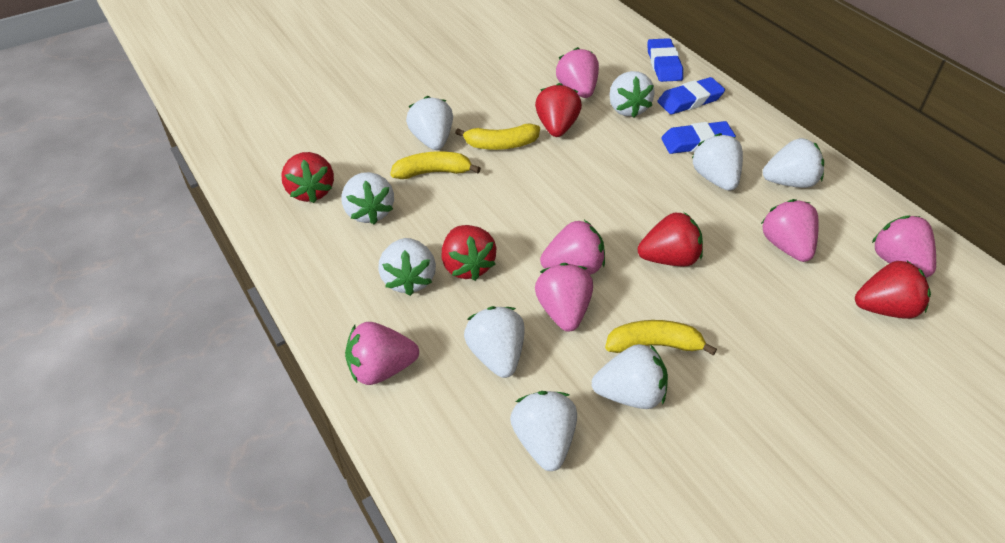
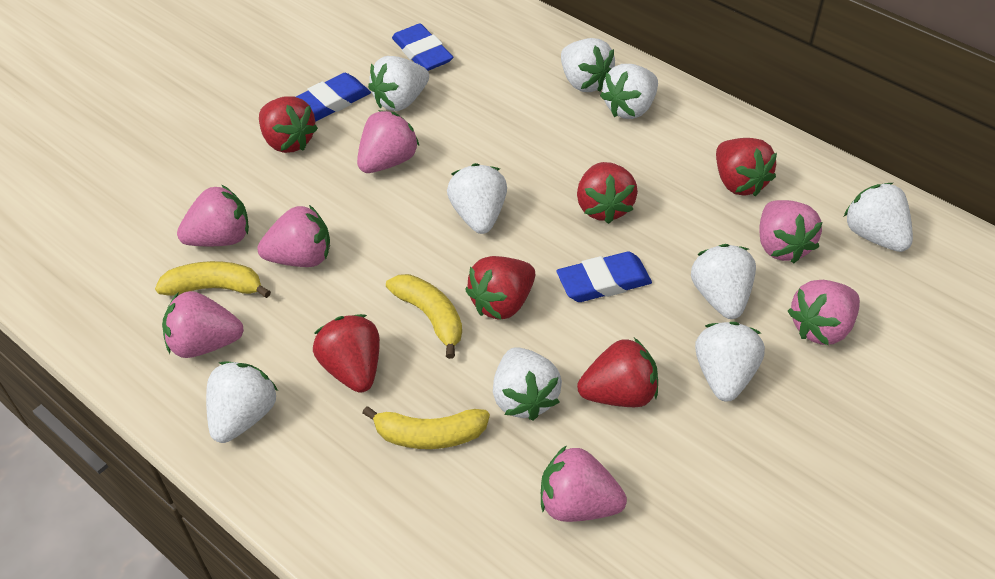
pink strawberry: 6 -> 7
red strawberry: 5 -> 6

